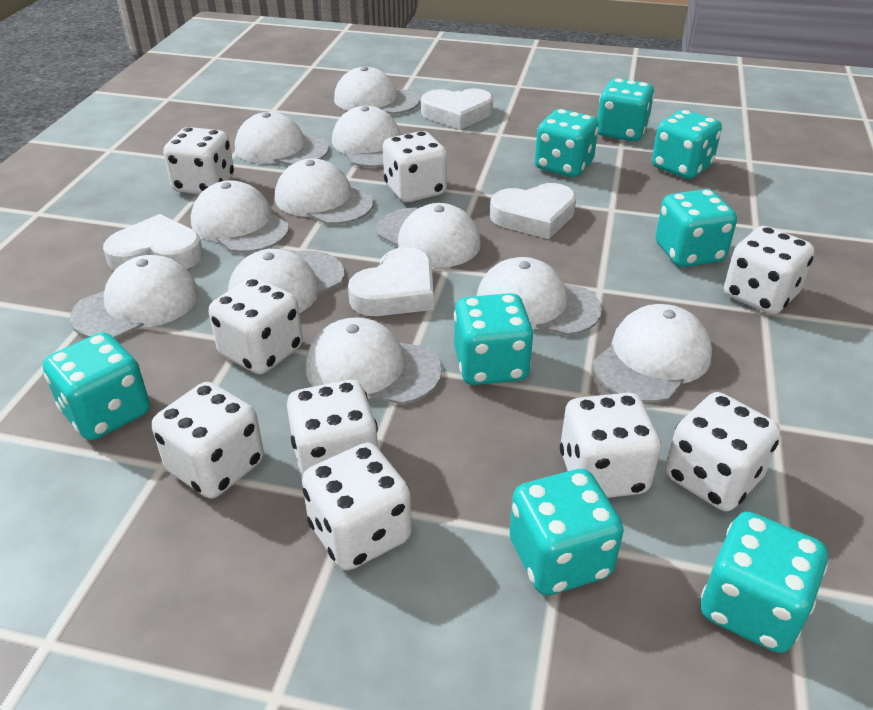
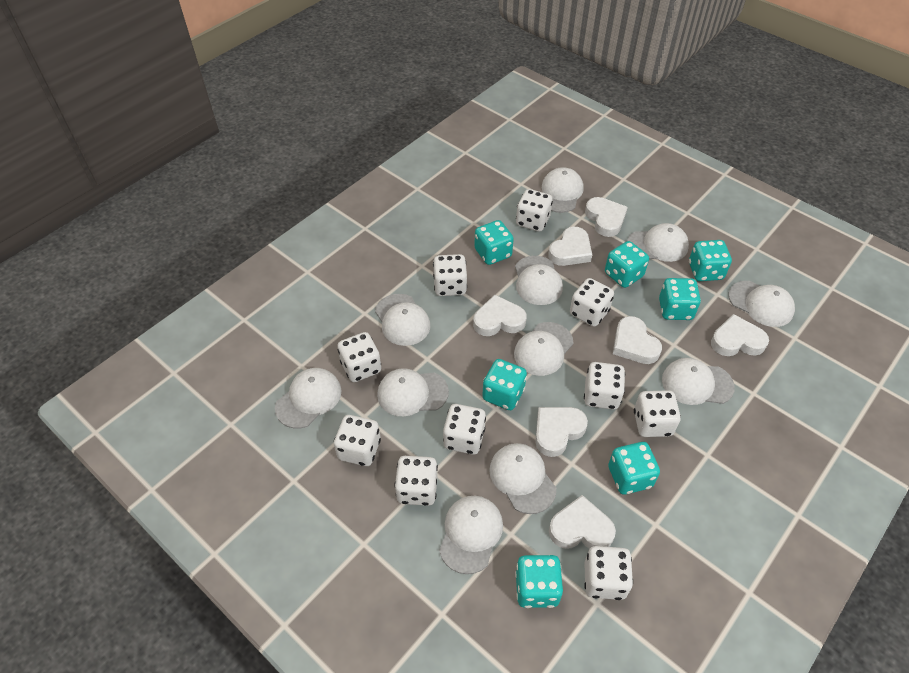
turquoise dice: 8 -> 7
white dice: 9 -> 10
white heart: 4 -> 7

